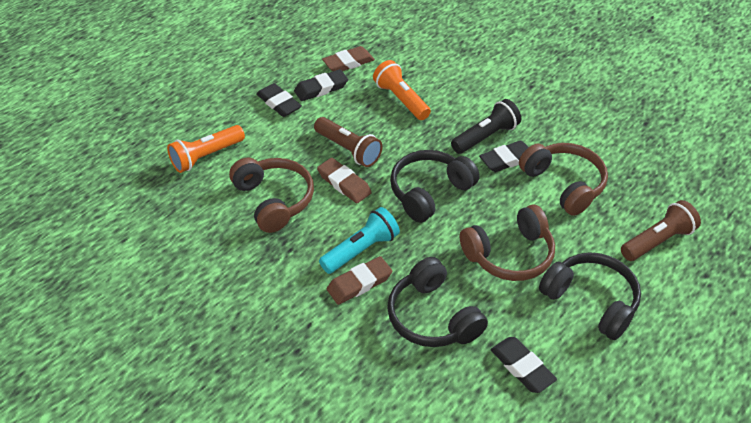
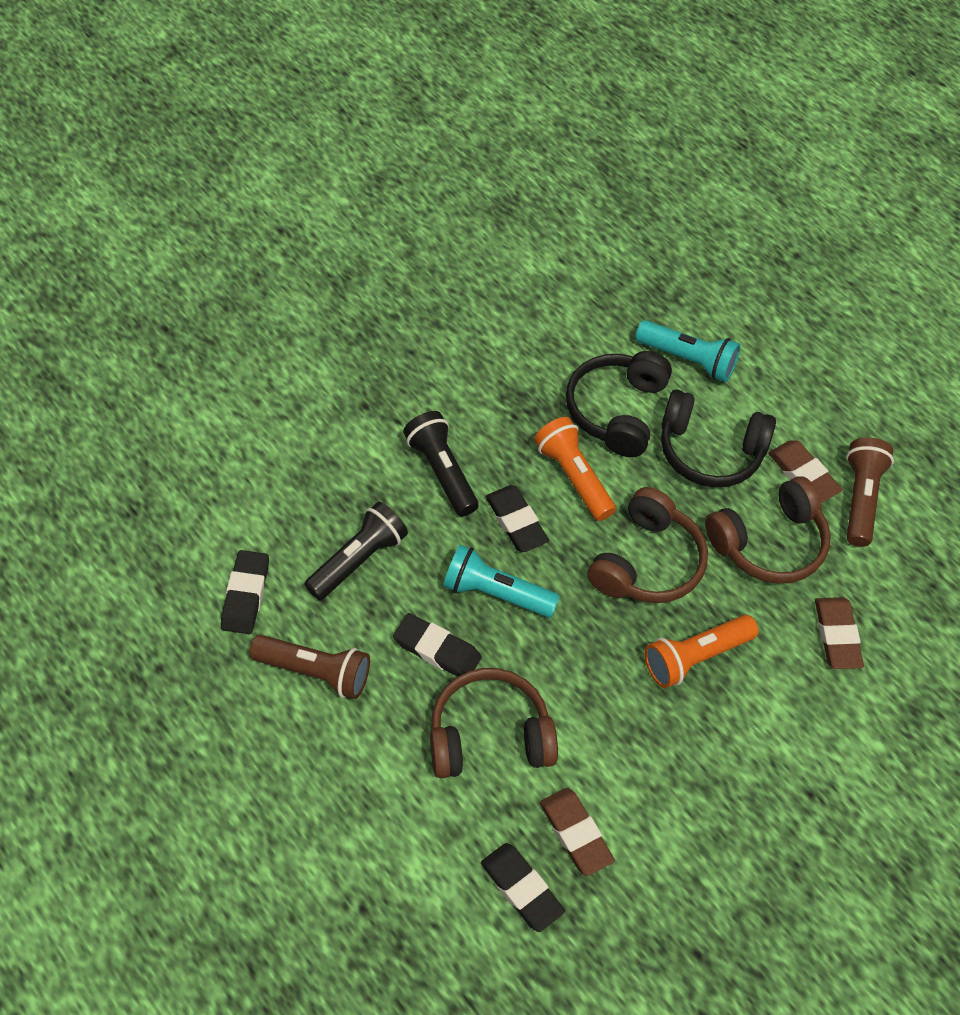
black flashlight: 1 -> 2
black headphones: 3 -> 2
turquoise flashlight: 1 -> 2

